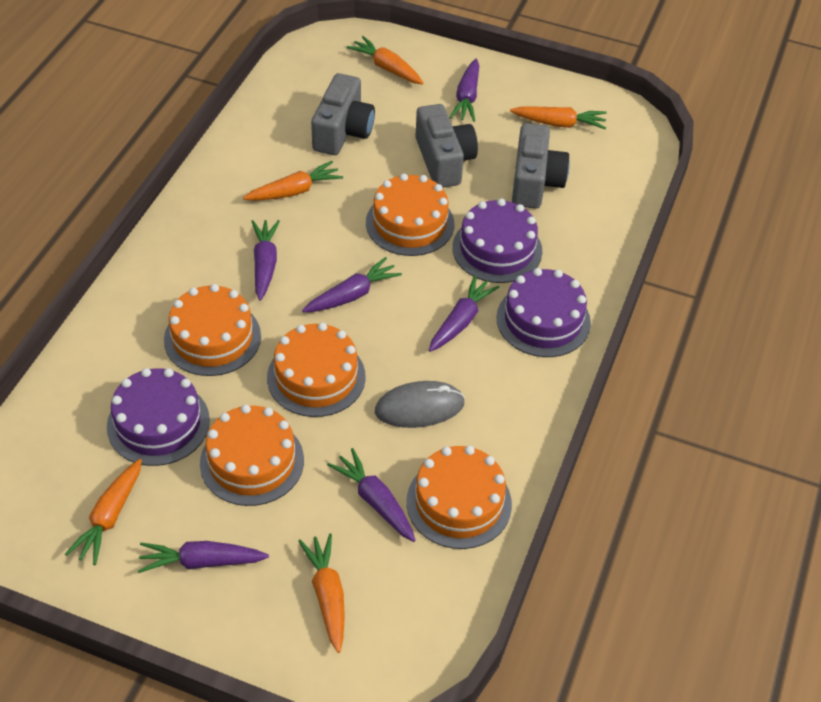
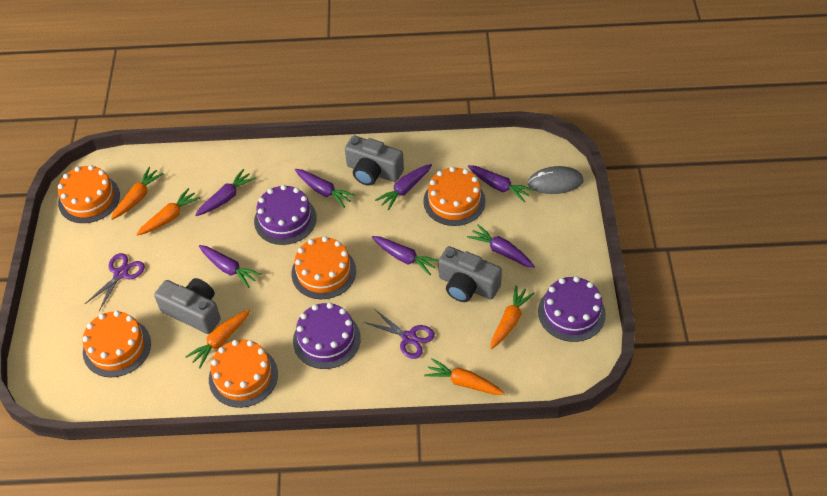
purple carrot: 6 -> 7
purple scissors: 0 -> 2

